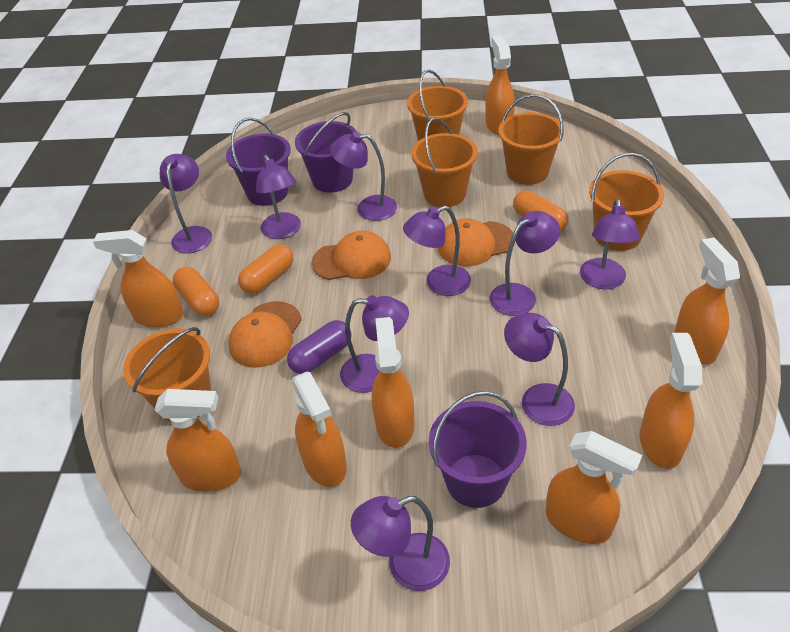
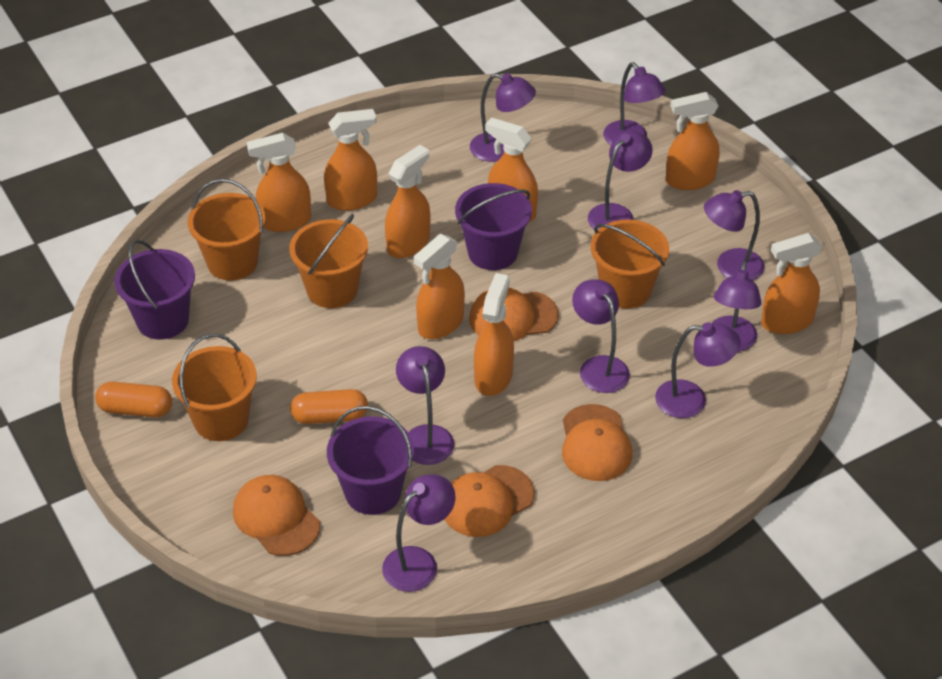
orange bucket: 5 -> 4
orange cap: 3 -> 4
orange capsule: 3 -> 2
purple capsule: 1 -> 0

